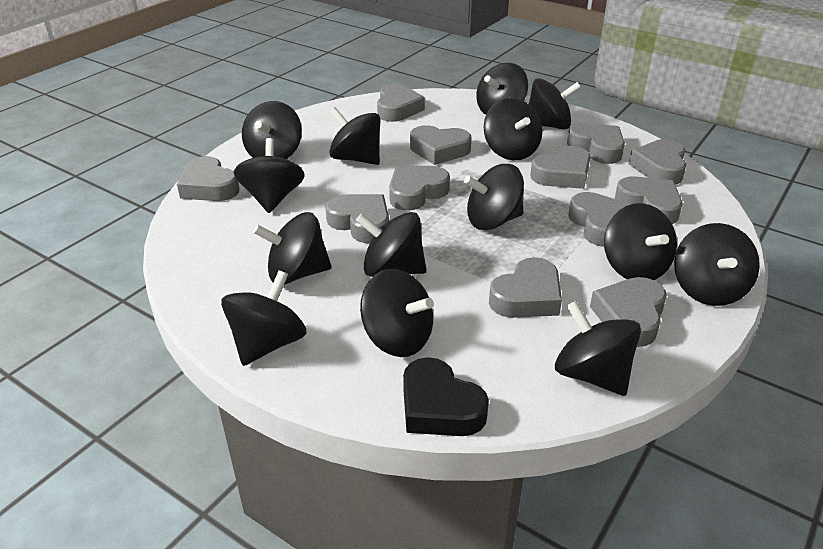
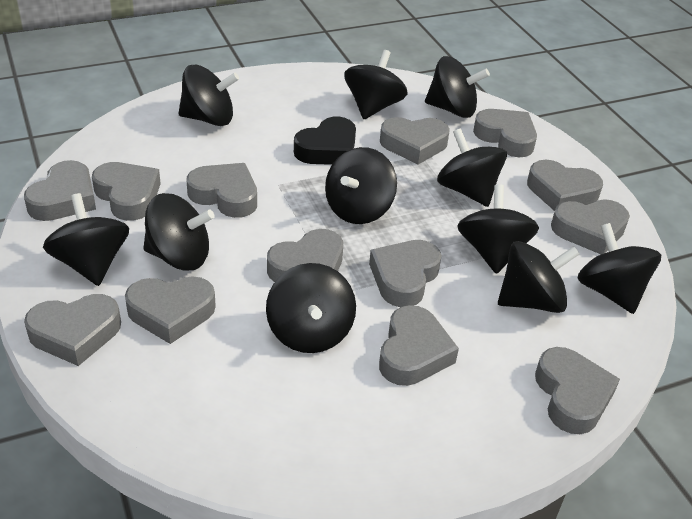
black spinning top: 14 -> 11
grey heart: 12 -> 13

